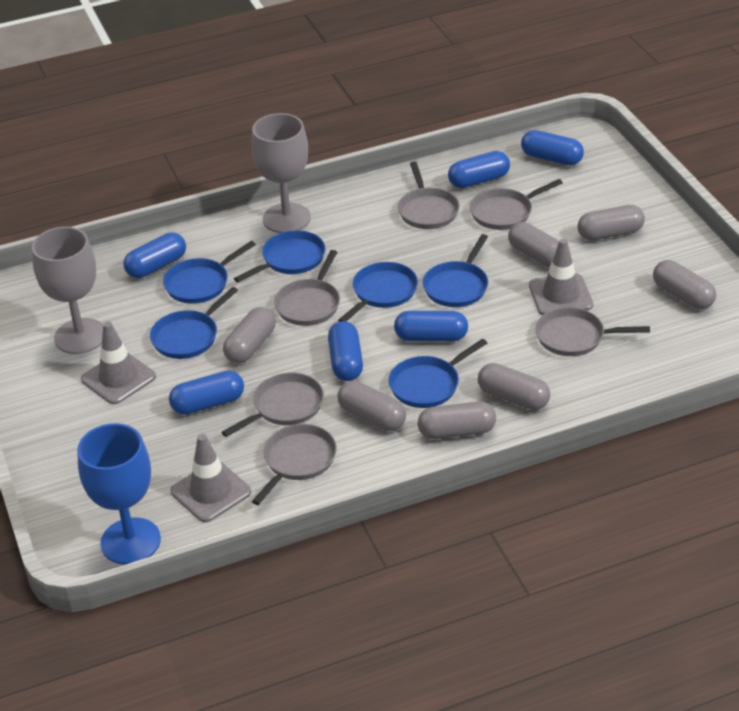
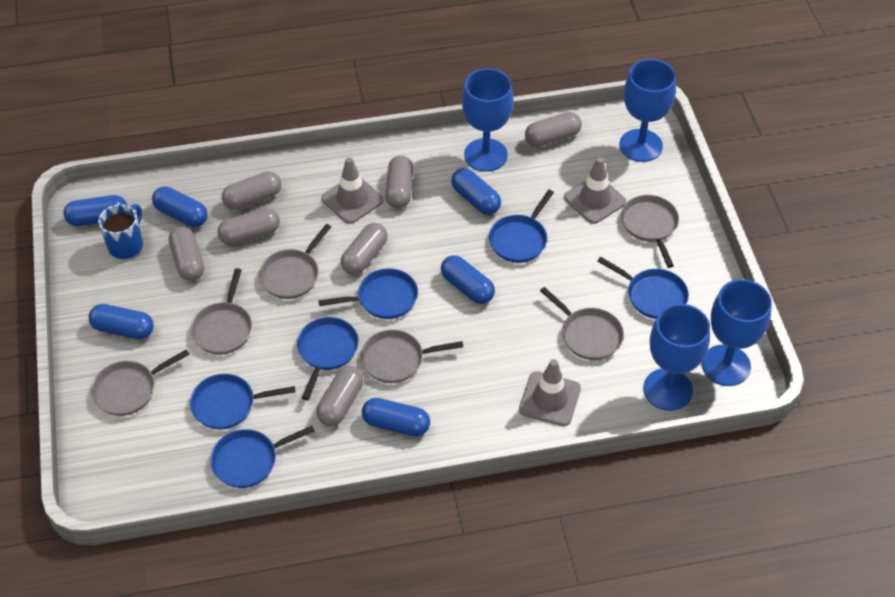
blue goblet: 1 -> 4
blue mug: 0 -> 1
grey goblet: 2 -> 0

